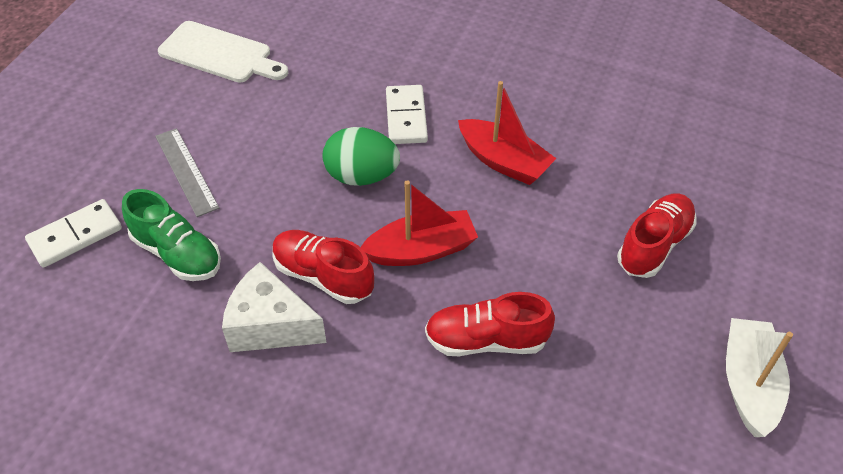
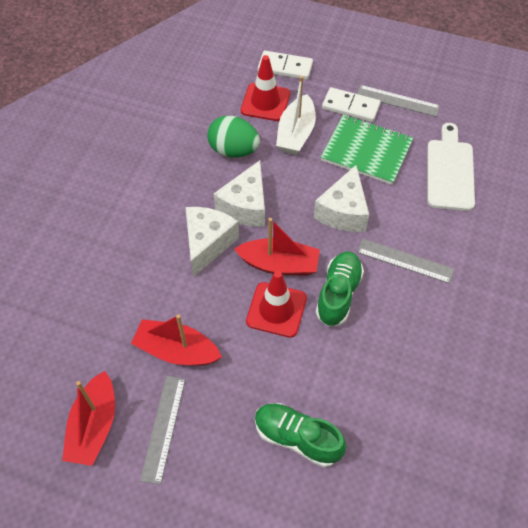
green notebook: 0 -> 1
green shoe: 1 -> 2
grey ruler: 1 -> 3
red boat: 2 -> 3
red shoe: 3 -> 0
red traffic cone: 0 -> 2
white cheese: 1 -> 3

